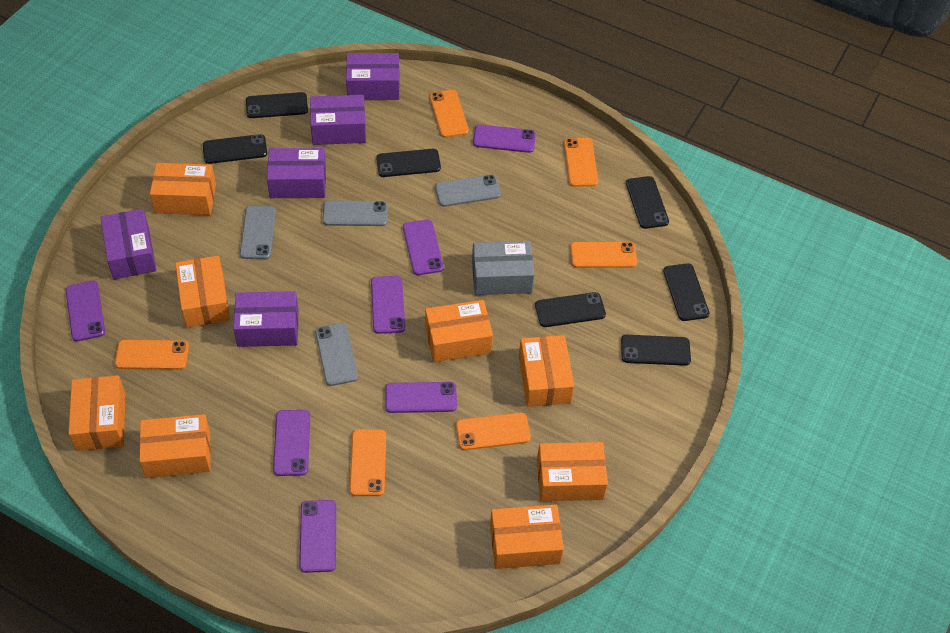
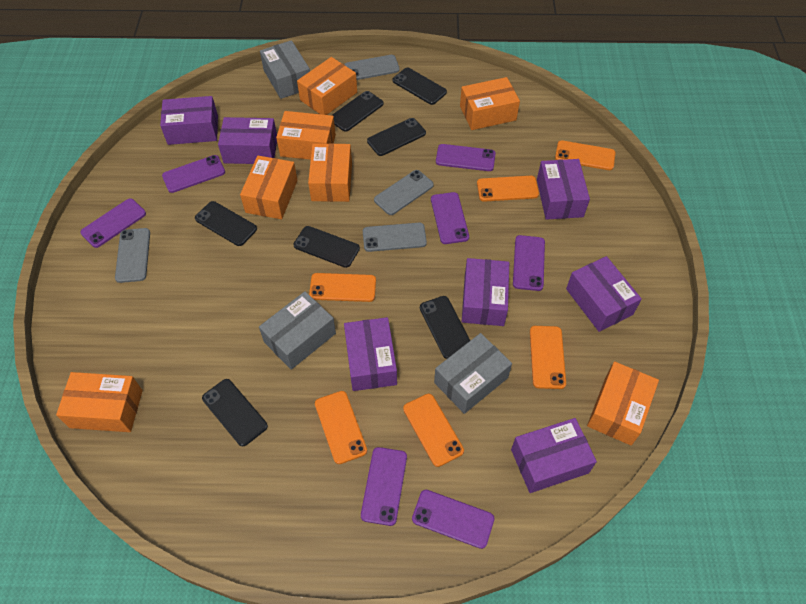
grey box: 1 -> 3
orange box: 8 -> 7
purple box: 5 -> 7

